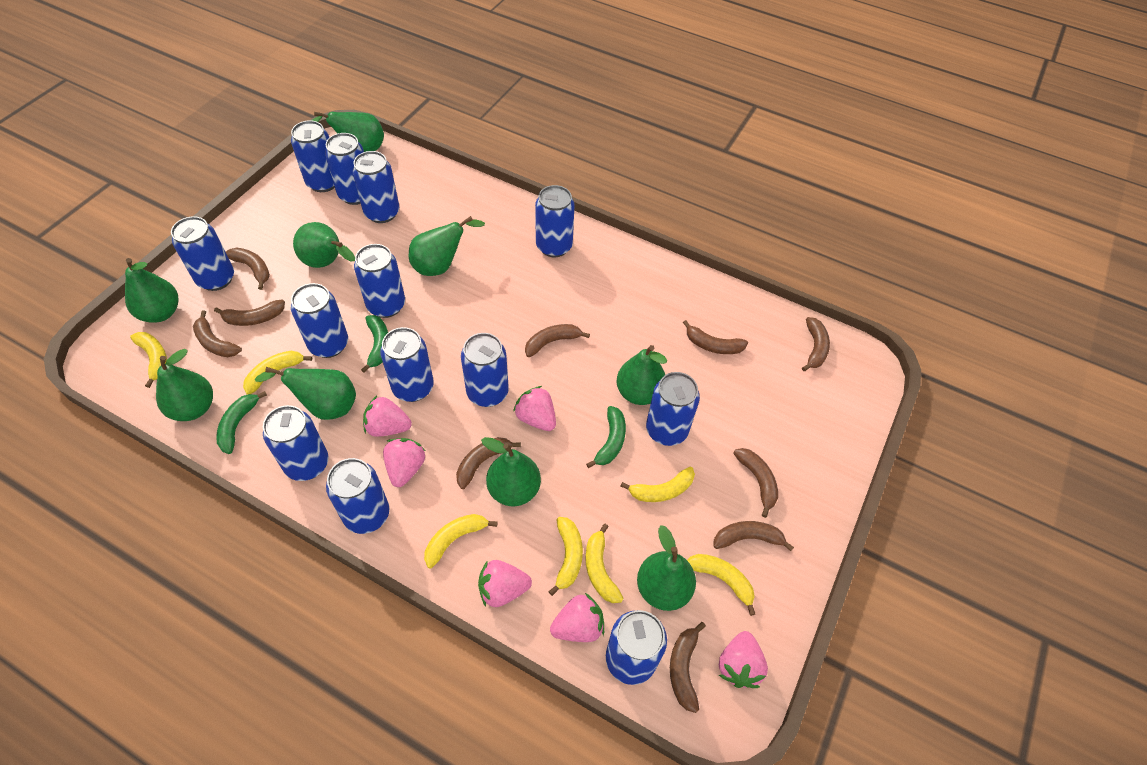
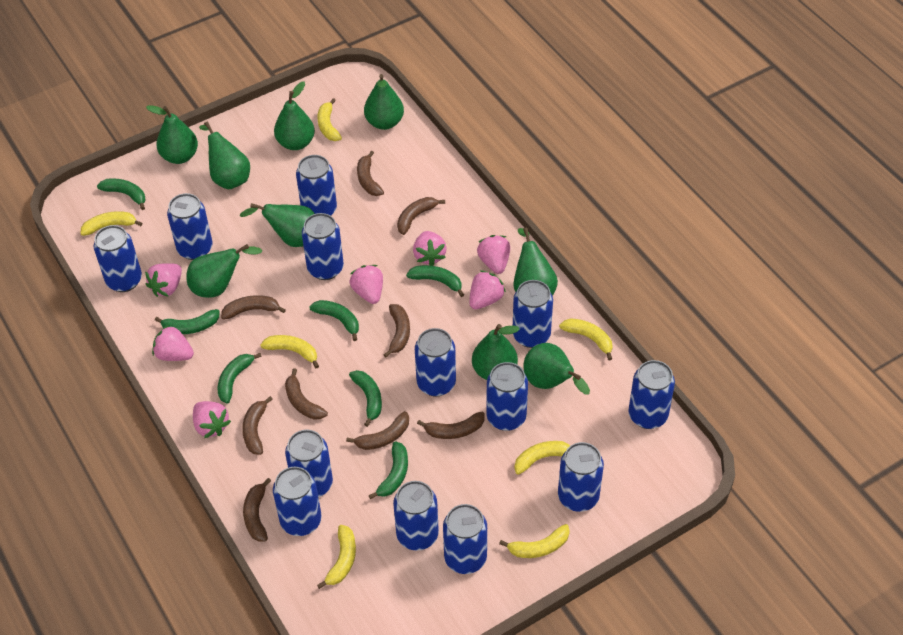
brown banana: 10 -> 9
green banana: 3 -> 7
pink strawberry: 6 -> 7

